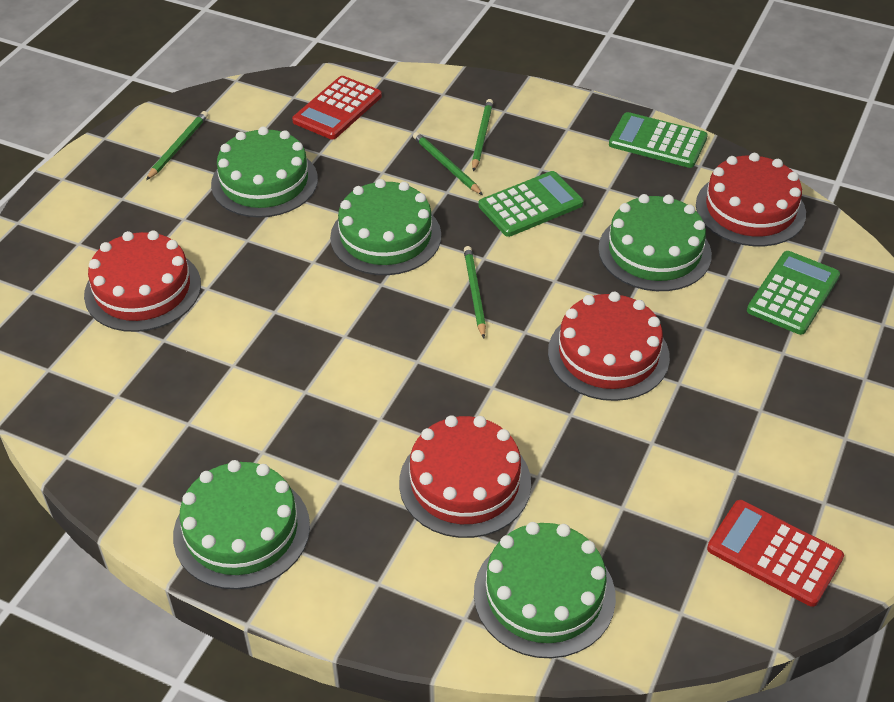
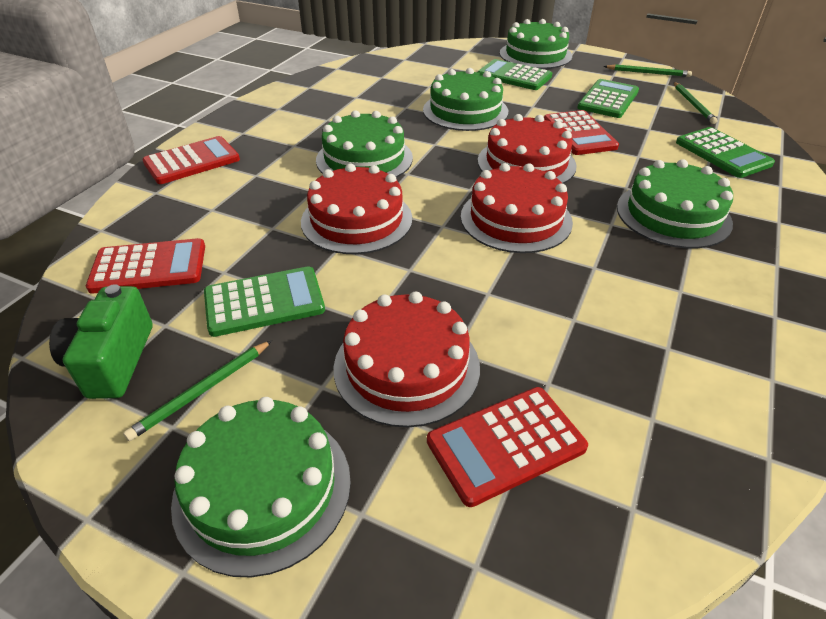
green calculator: 3 -> 4
green camera: 0 -> 1
green pencil: 4 -> 3
red calculator: 2 -> 4

